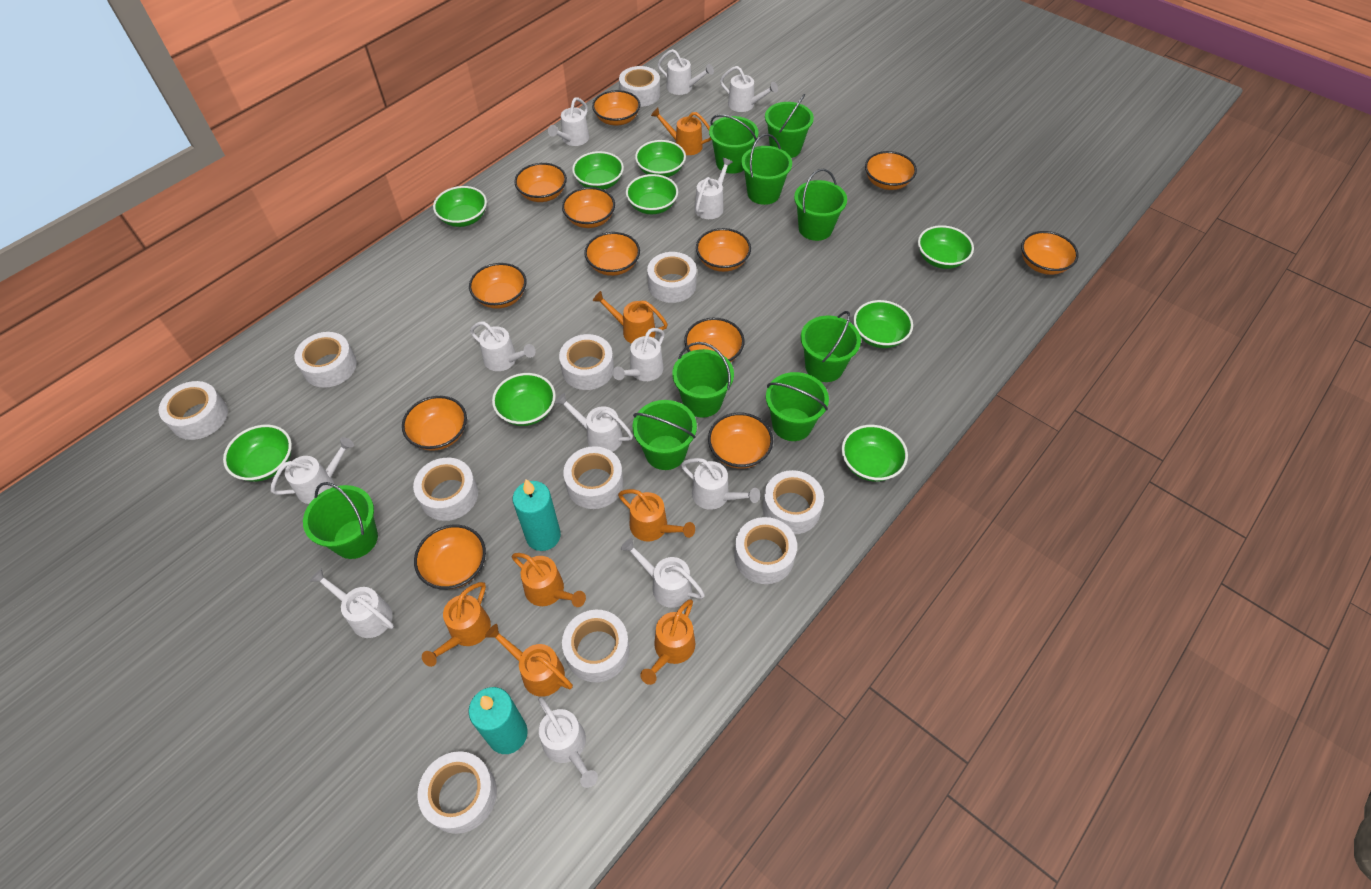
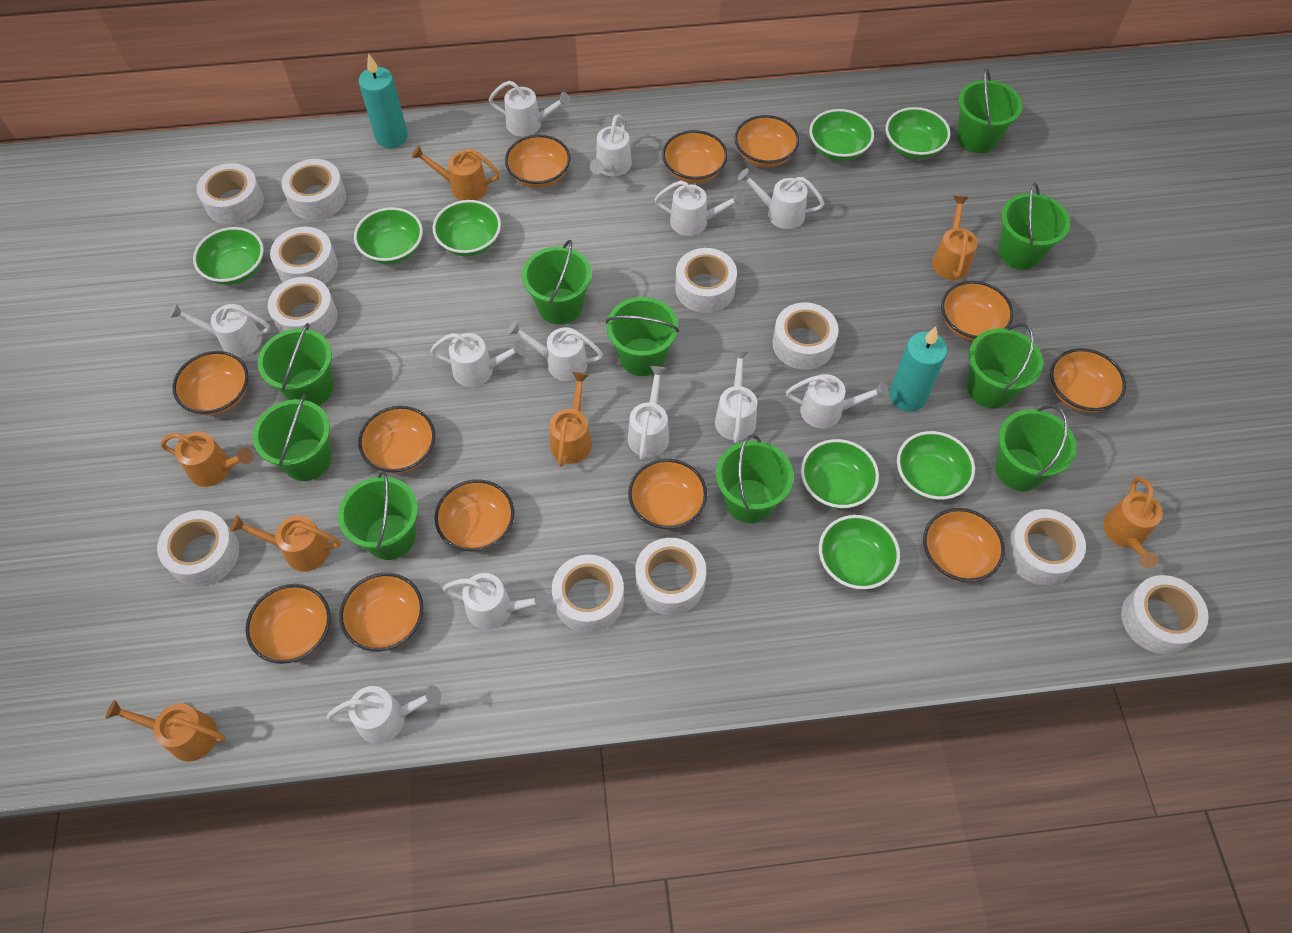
green bowl: 9 -> 8
green bucket: 9 -> 10

